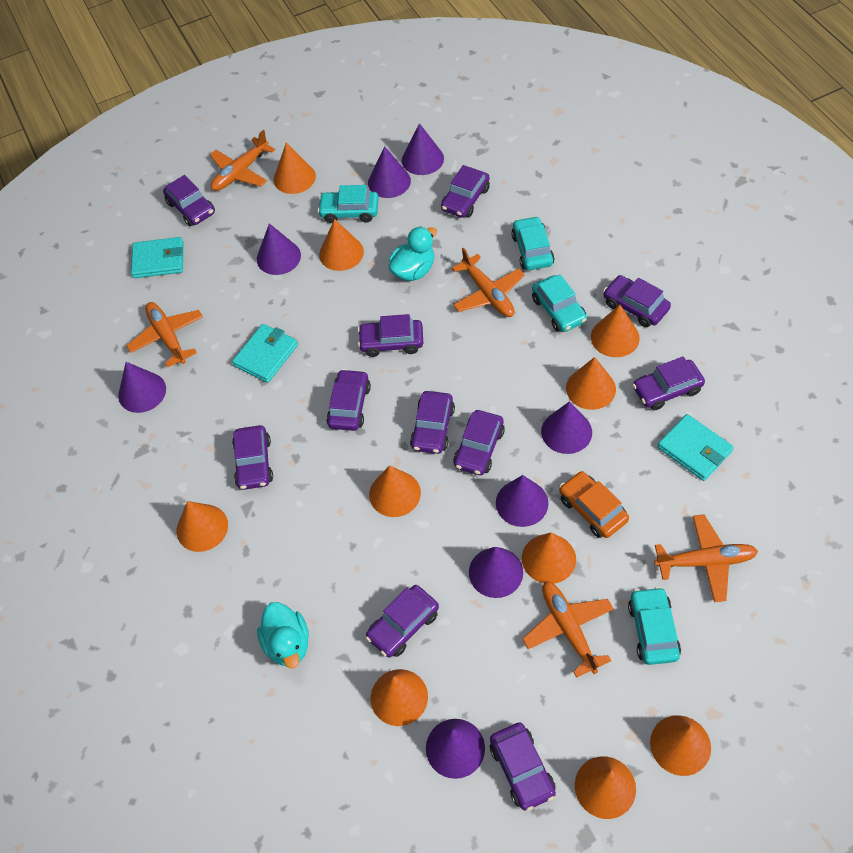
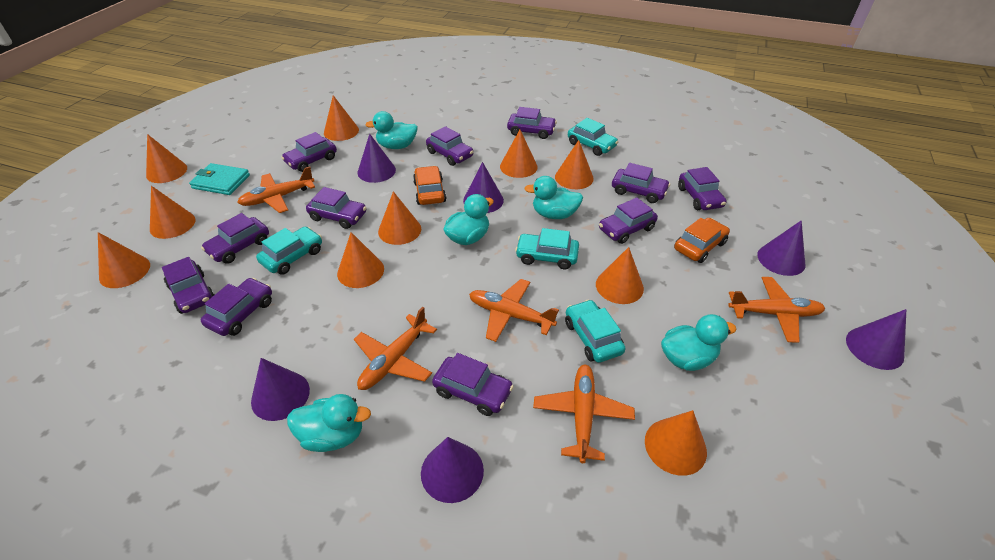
orange car: 1 -> 2
purple cone: 8 -> 6
turquoise duck: 2 -> 5
turquoise wallet: 3 -> 1

